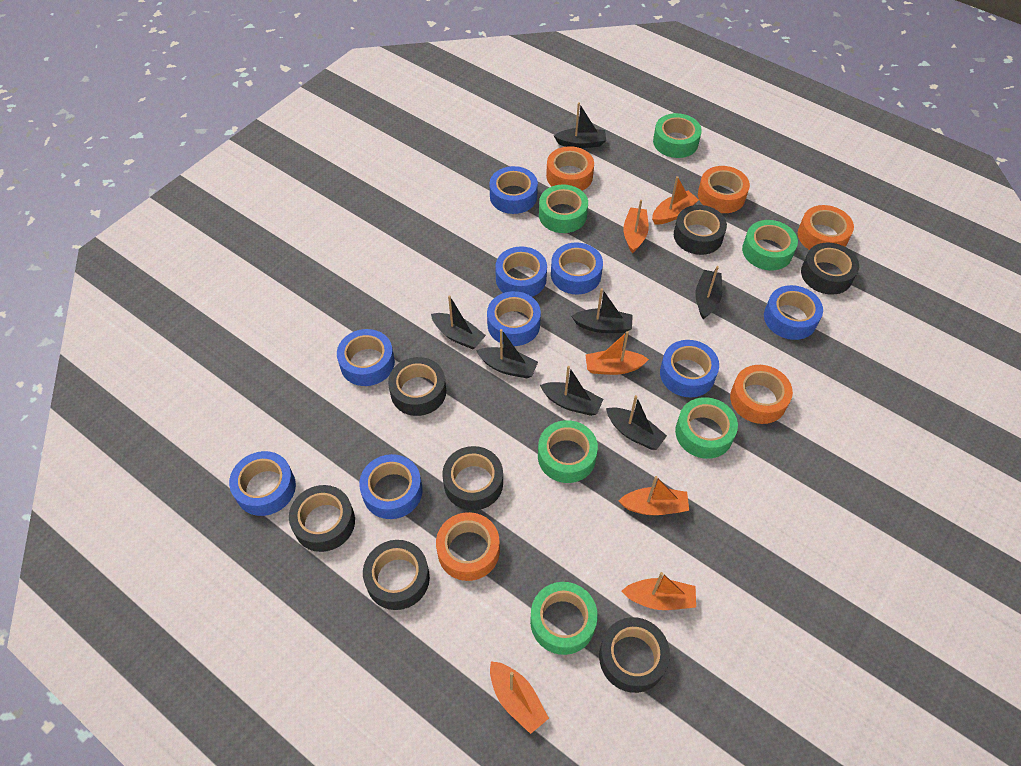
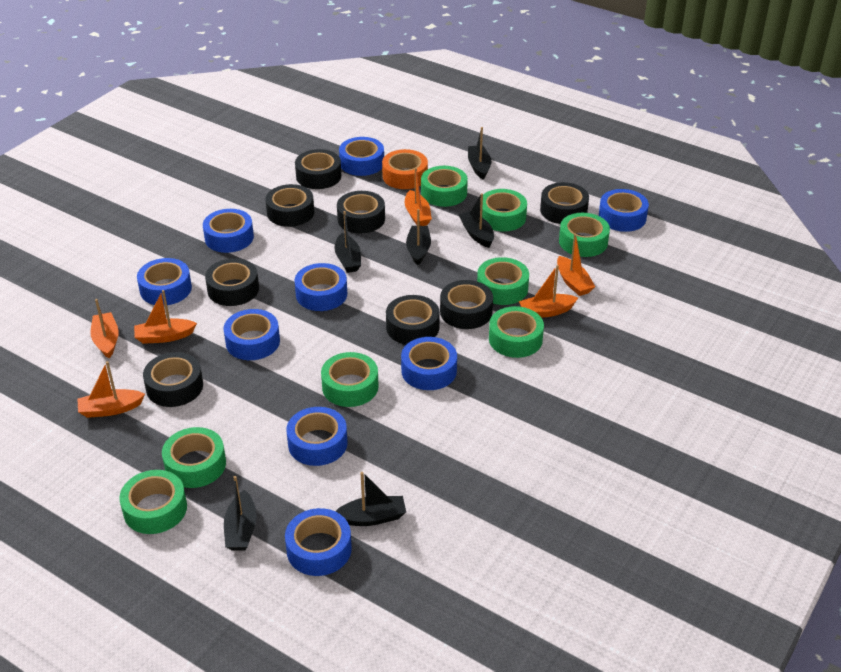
black boat: 7 -> 6
black tape: 7 -> 8
green tape: 6 -> 8
orange tape: 5 -> 1

